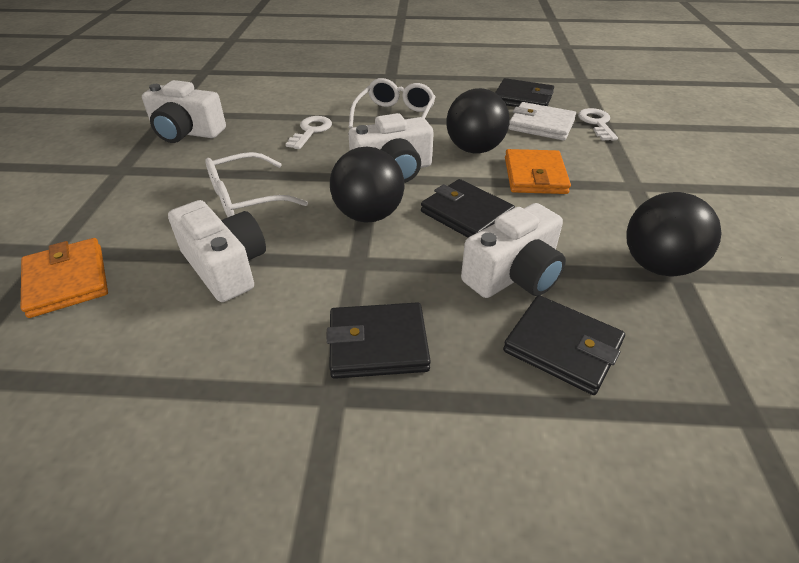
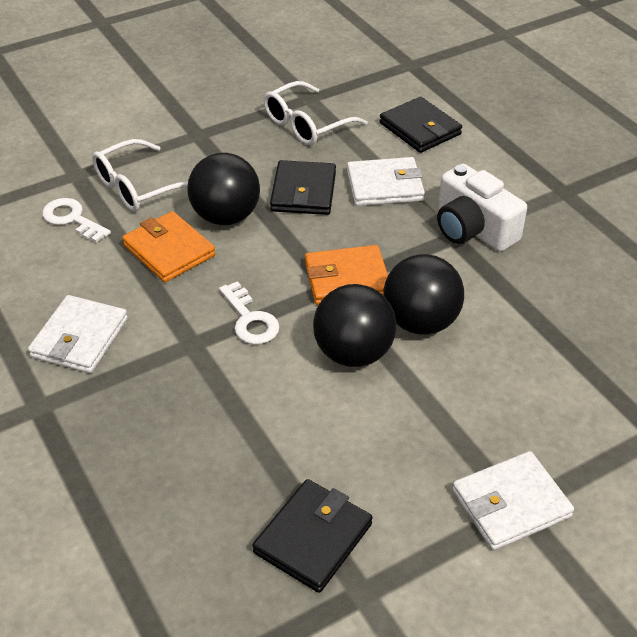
black wallet: 4 -> 3
white camera: 4 -> 1
white wallet: 1 -> 3

